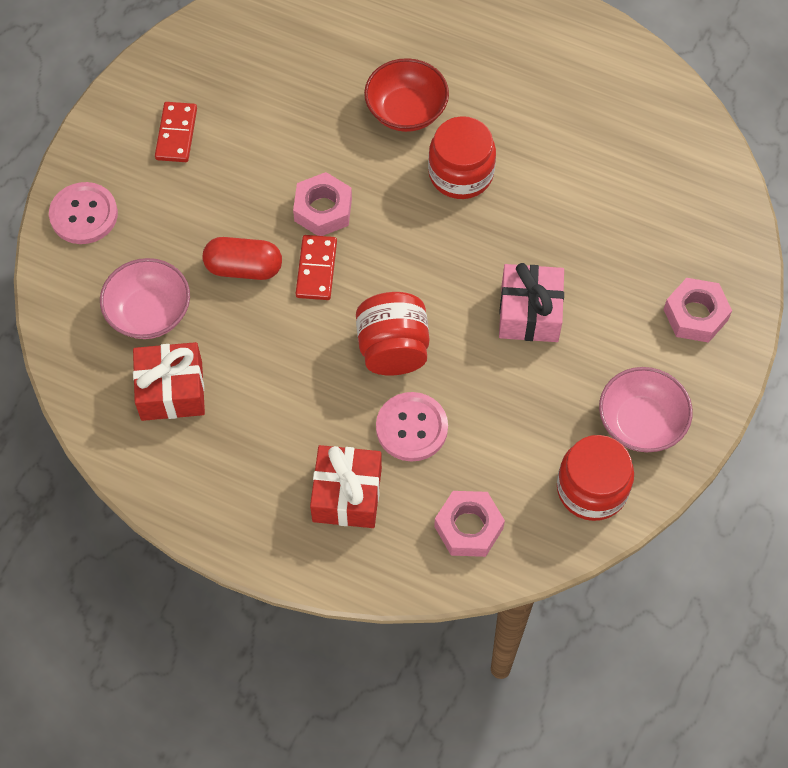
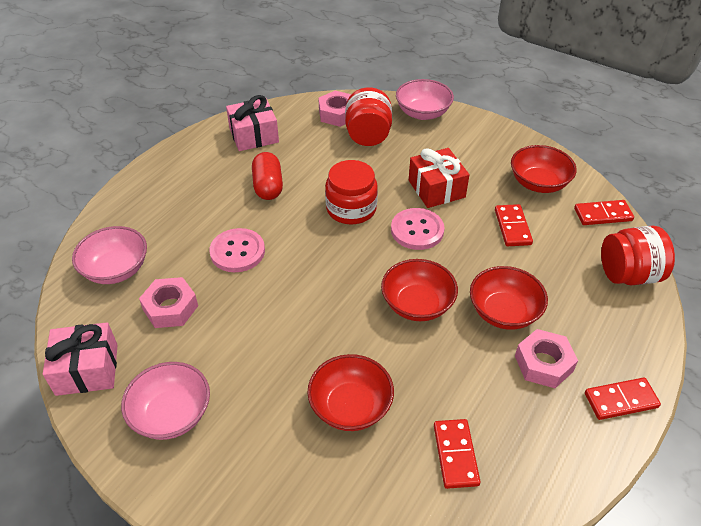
pink bowl: 2 -> 3
pink gift: 1 -> 2
red bowl: 1 -> 4
red domino: 2 -> 4
red gift: 2 -> 1

